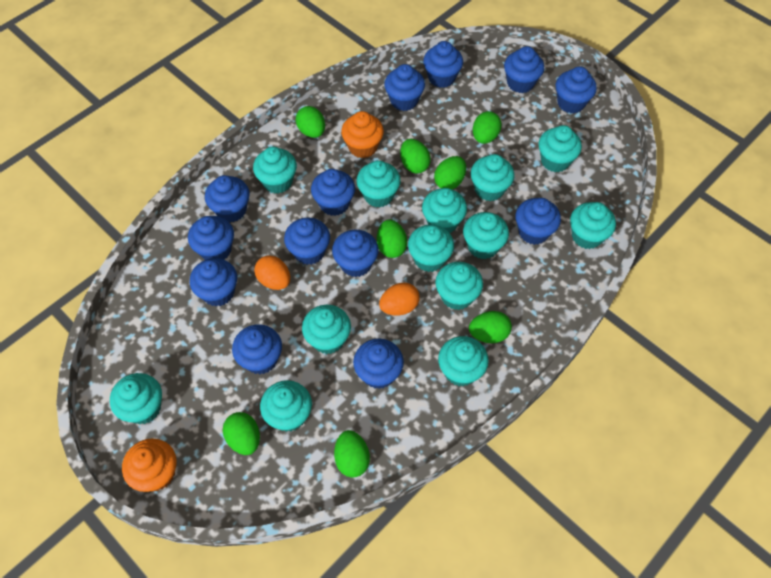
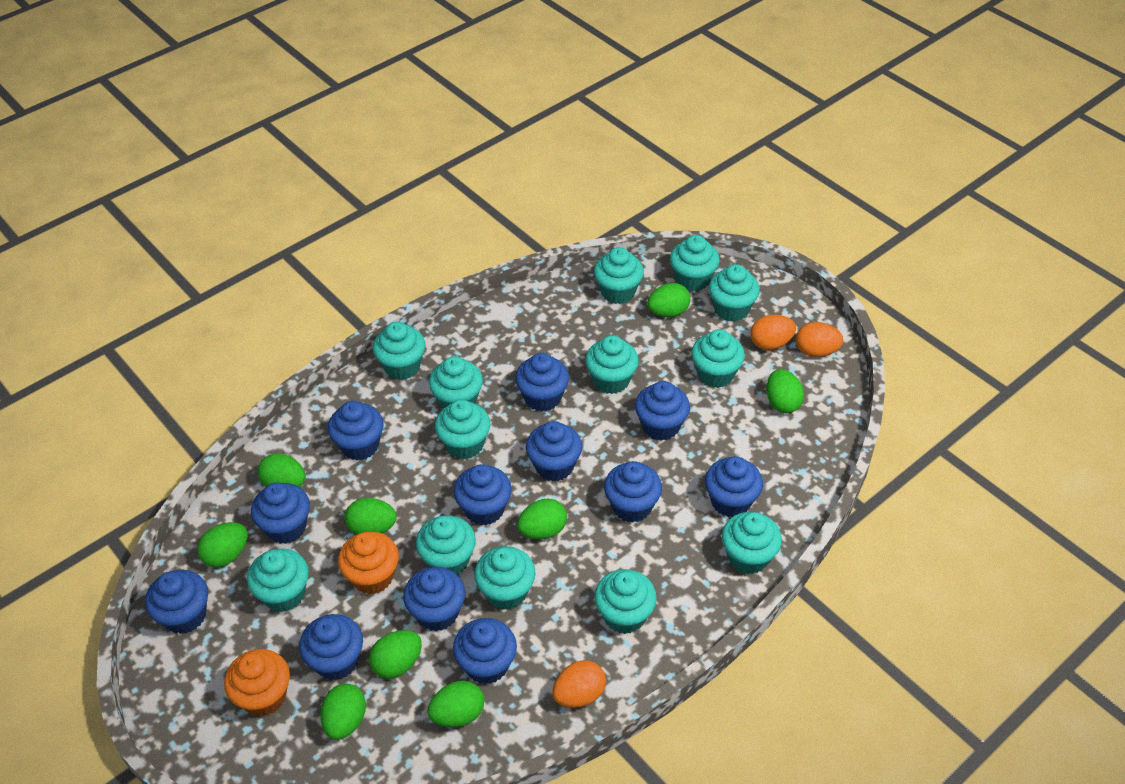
blue cupcake: 13 -> 12
green egg: 8 -> 9
orange egg: 2 -> 3

